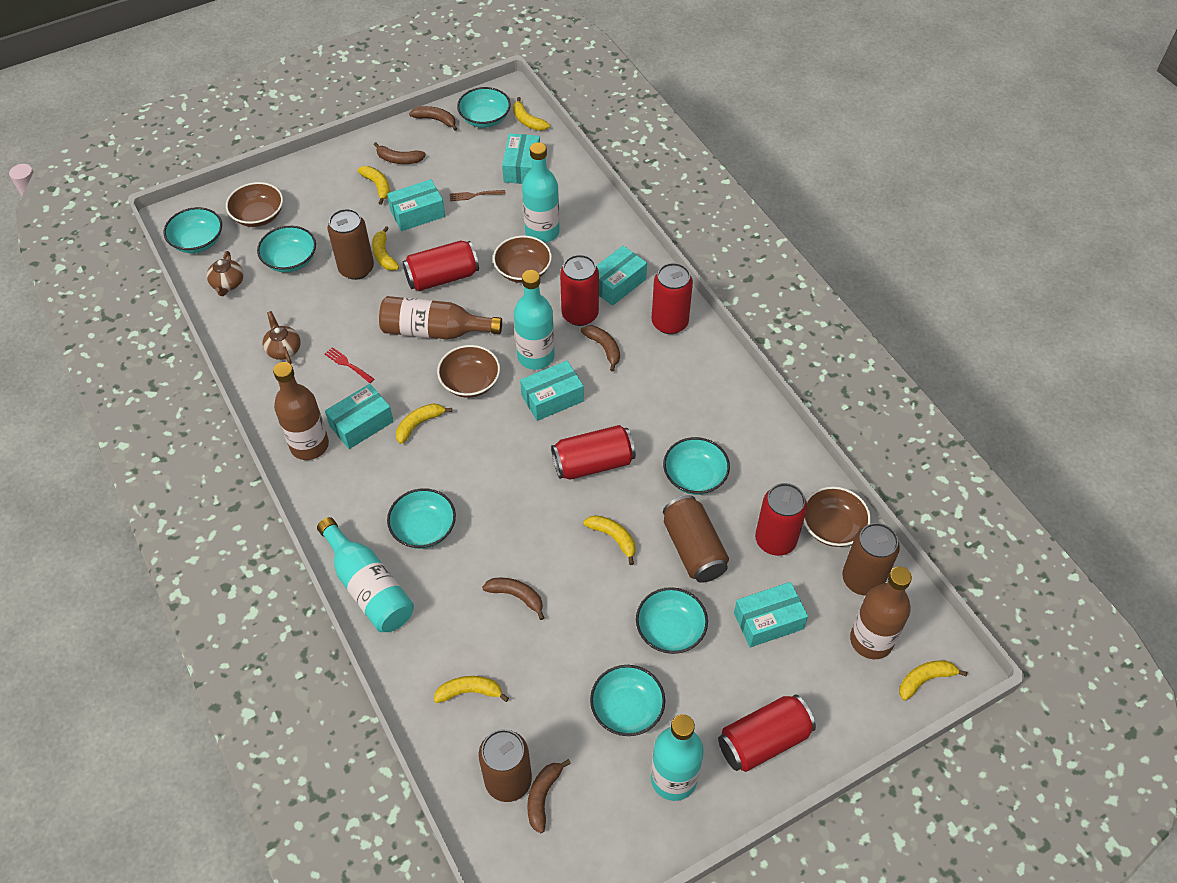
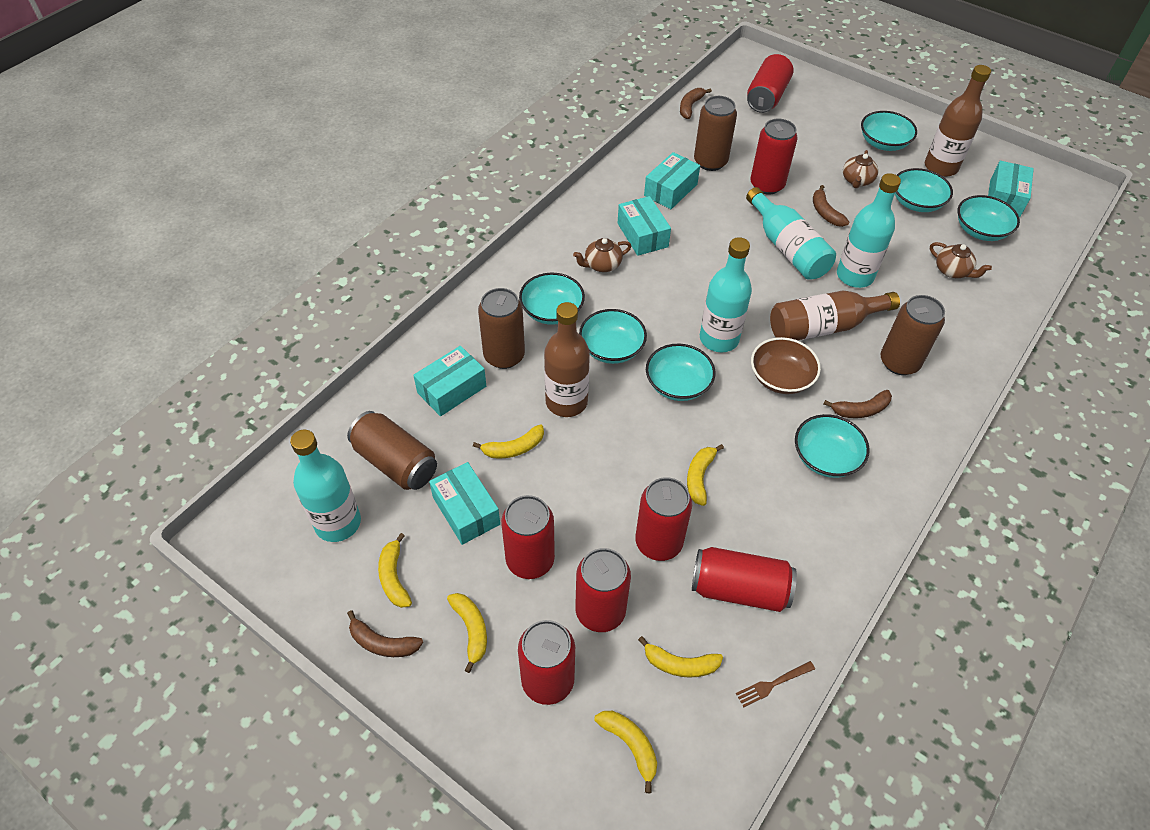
brown banana: 5 -> 4
brown bowl: 4 -> 1
brown teapot: 2 -> 3
red can: 6 -> 7
red fork: 1 -> 0
turquoise box: 6 -> 5
yellow banana: 7 -> 6

